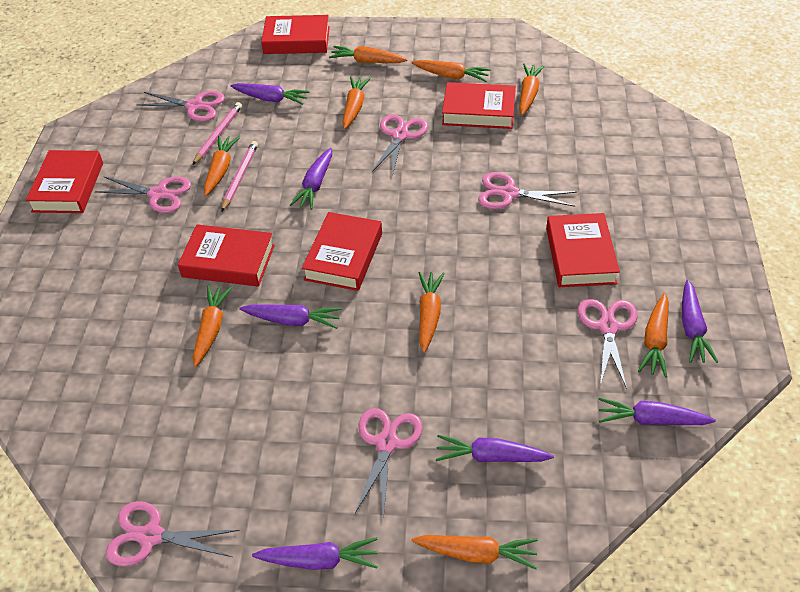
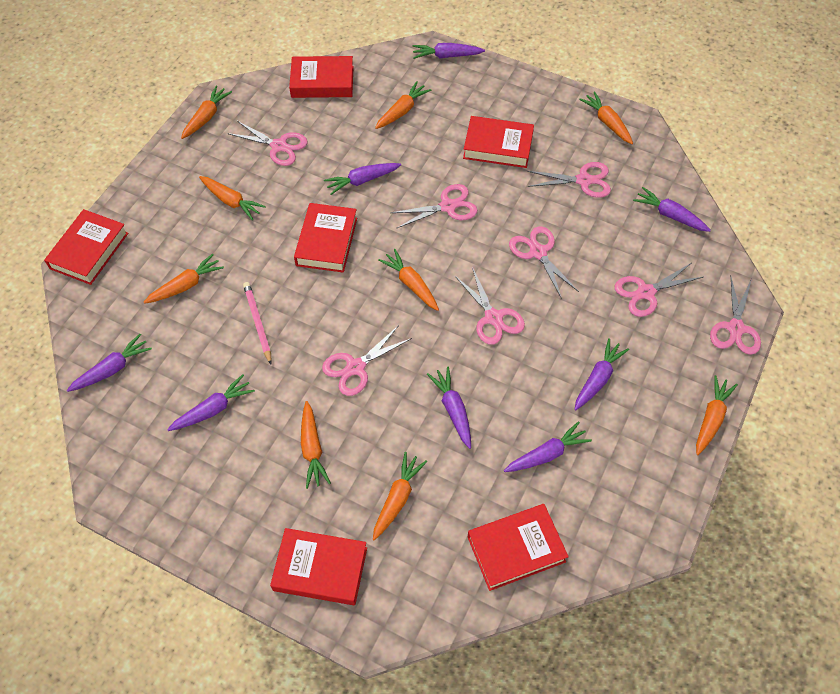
pink pencil: 2 -> 1
pink scissors: 7 -> 8
purple carrot: 7 -> 8

